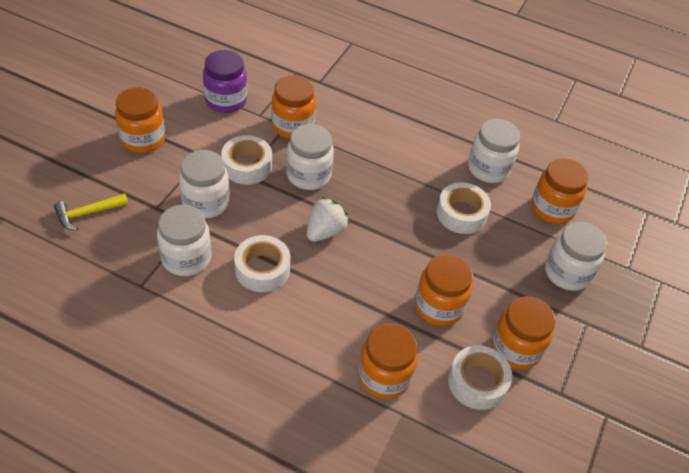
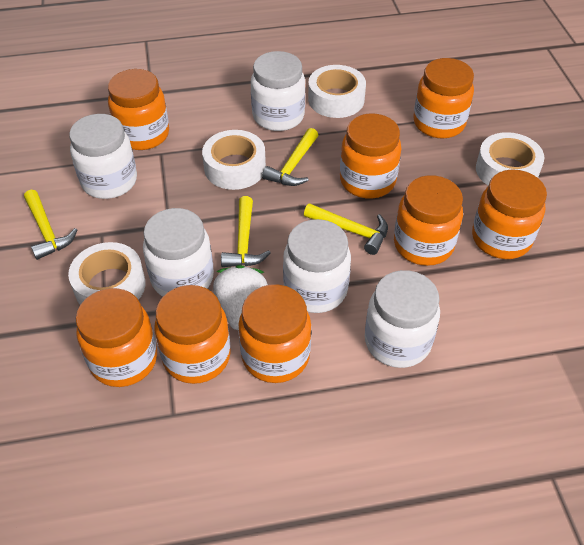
orange jar: 6 -> 8
purple jar: 1 -> 0
yellow hammer: 1 -> 4

